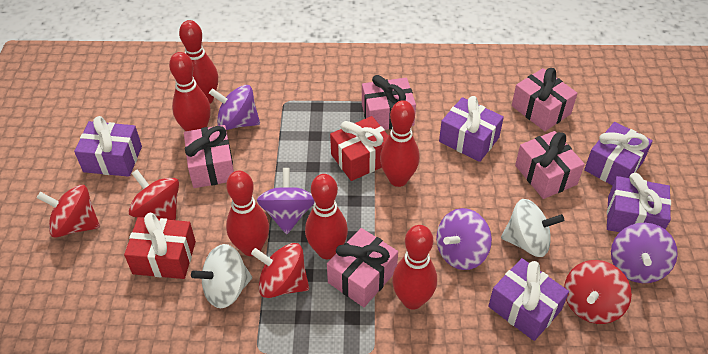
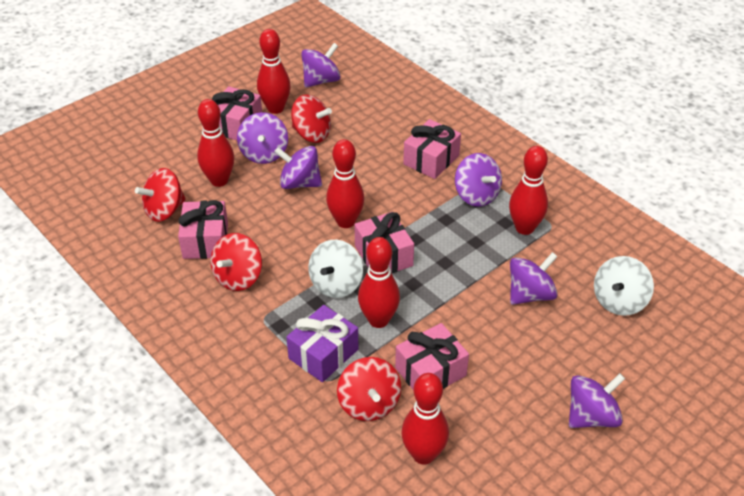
purple gift: 5 -> 1
purple spinning top: 4 -> 6
red gift: 2 -> 0

